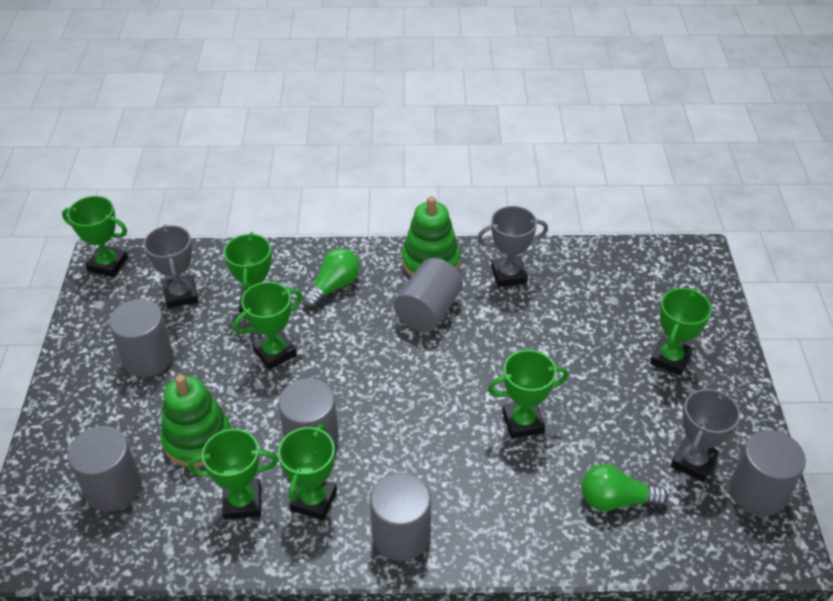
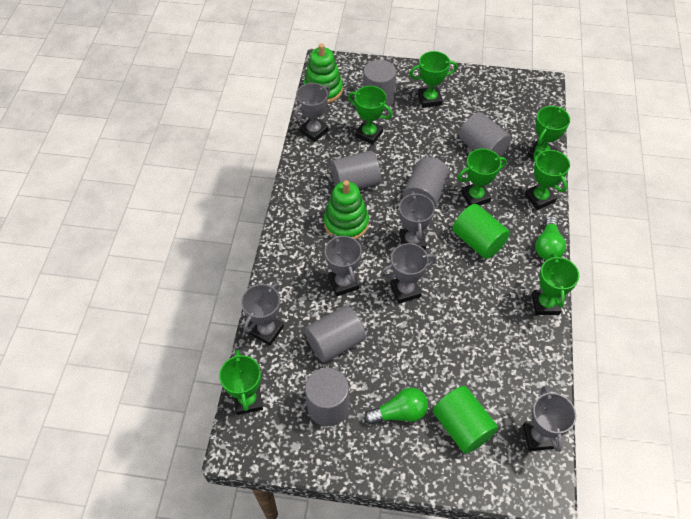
green cylinder: 0 -> 2
grey trophy: 3 -> 6

